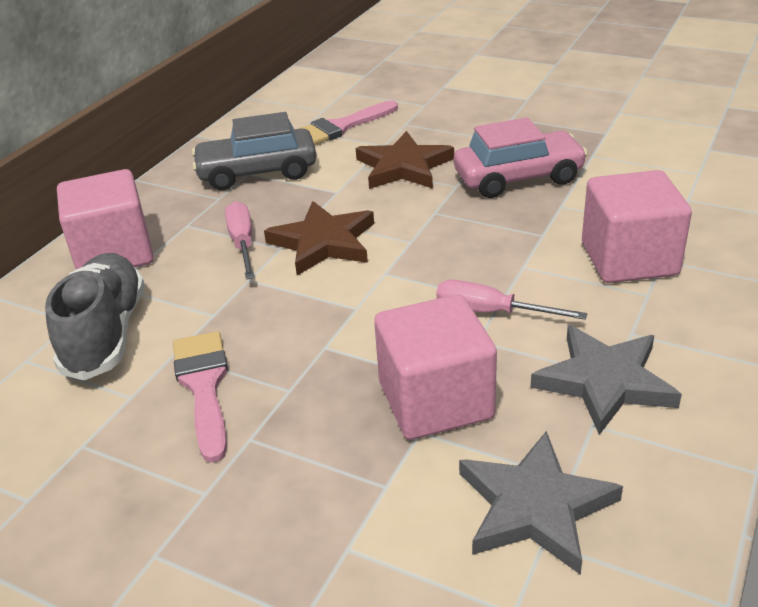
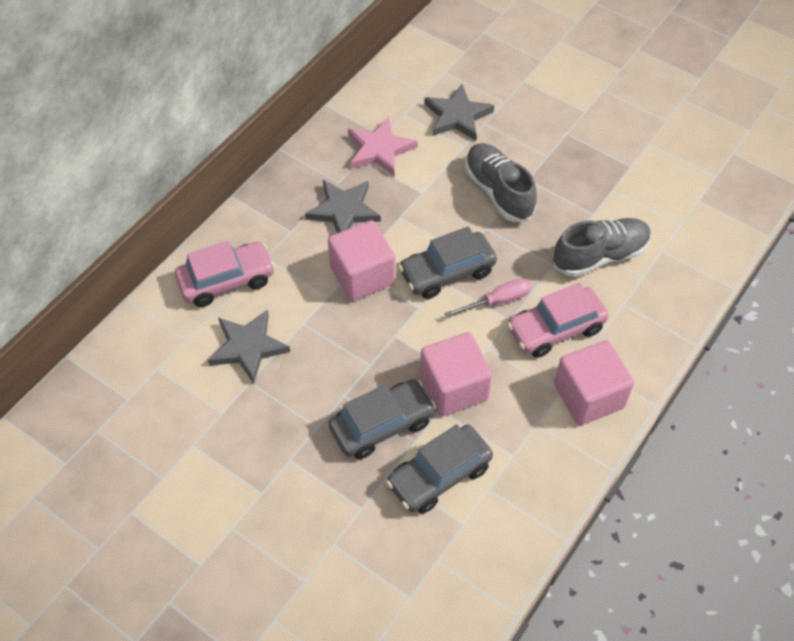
brown star: 2 -> 0
grey car: 1 -> 3
grey shoe: 1 -> 2
grey star: 2 -> 3
pink brush: 2 -> 0
pink car: 1 -> 2
pink screwdriver: 2 -> 1
pink star: 0 -> 1

